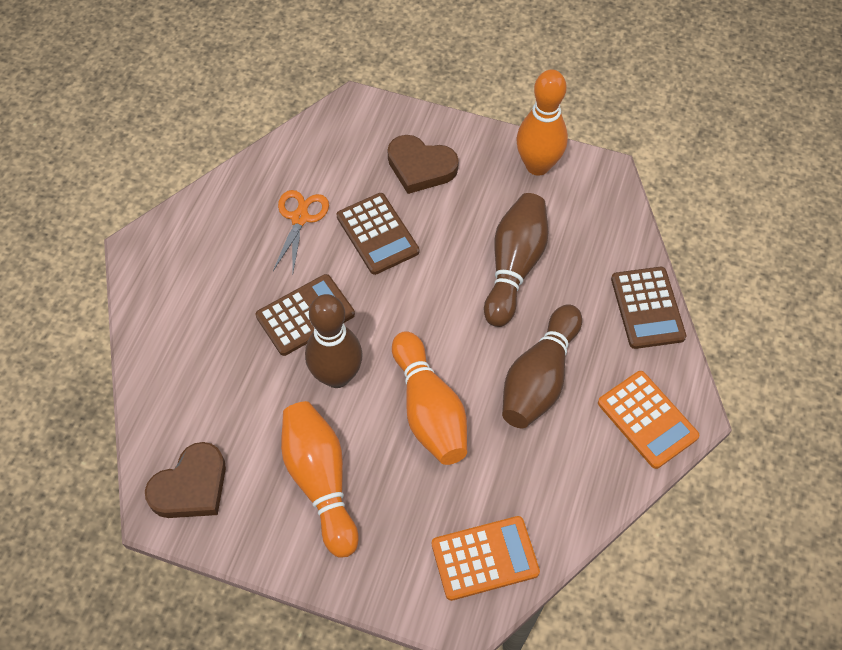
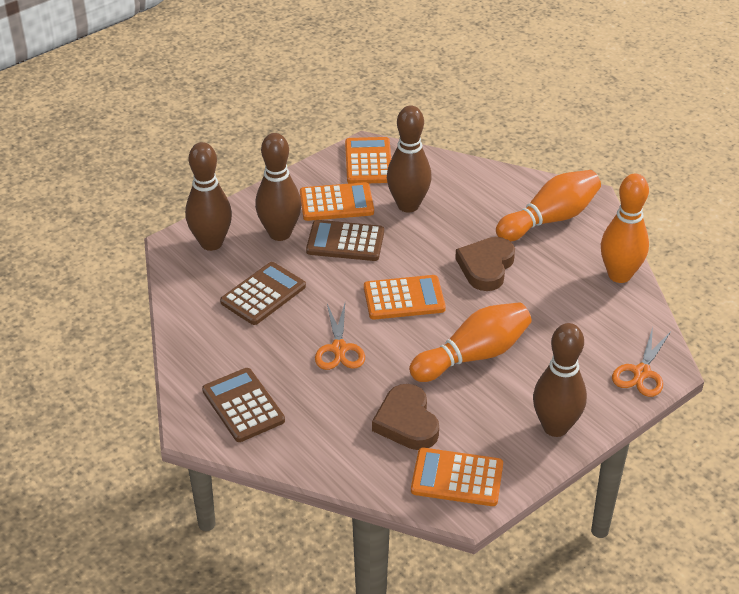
brown bowling pin: 3 -> 4
orange calculator: 2 -> 4
orange scissors: 1 -> 2

